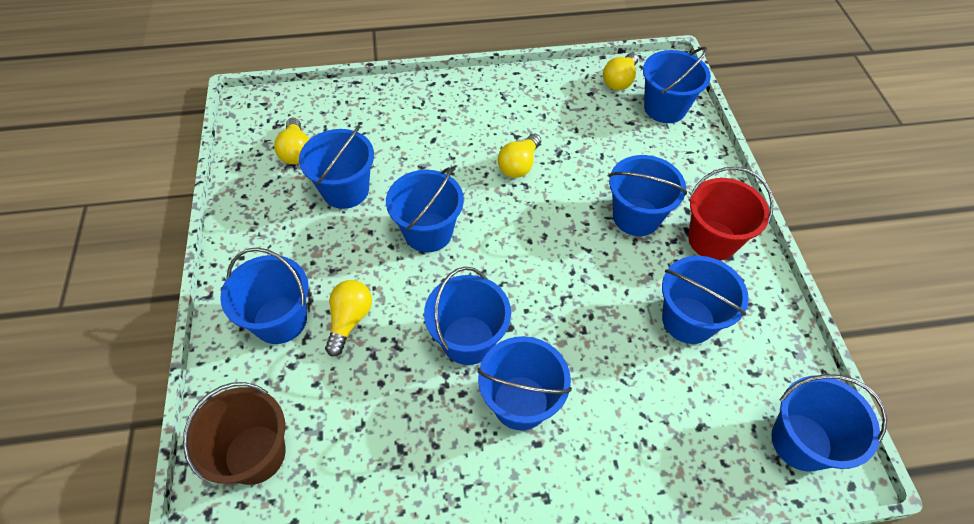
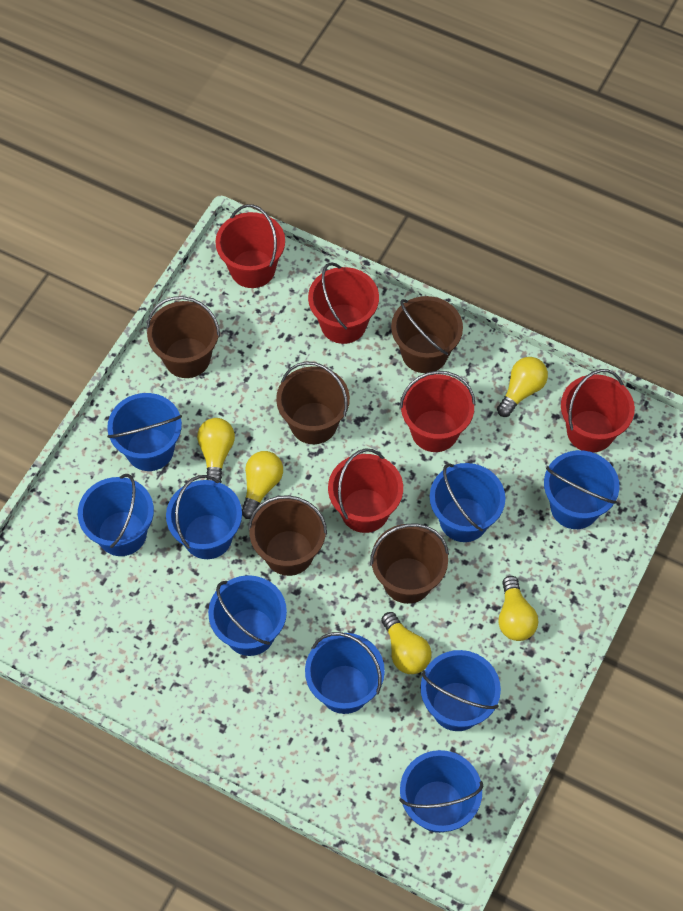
brown bucket: 1 -> 5
red bucket: 1 -> 5
yellow light bulb: 4 -> 5

